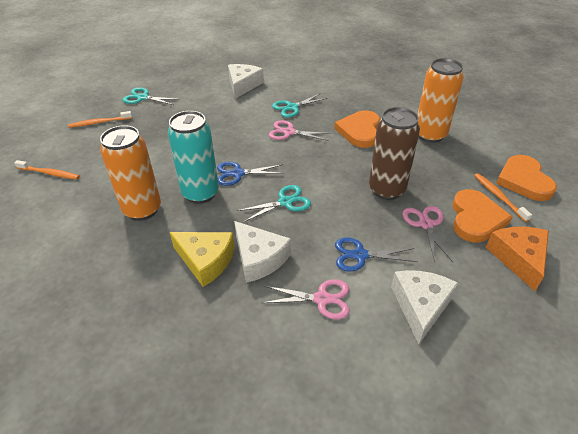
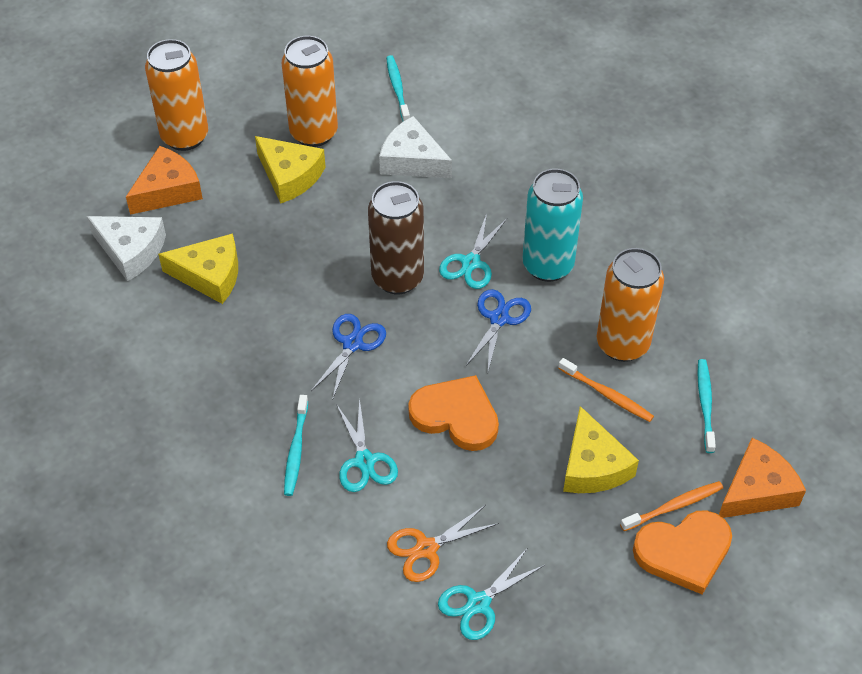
orange can: 2 -> 3
orange cheese: 1 -> 2
orange heart: 3 -> 2
orange scissors: 0 -> 1
orange toothbrush: 3 -> 2
pink scissors: 3 -> 0
turquoise toothbrush: 0 -> 3
white cheese: 3 -> 2
yellow cheese: 1 -> 3

